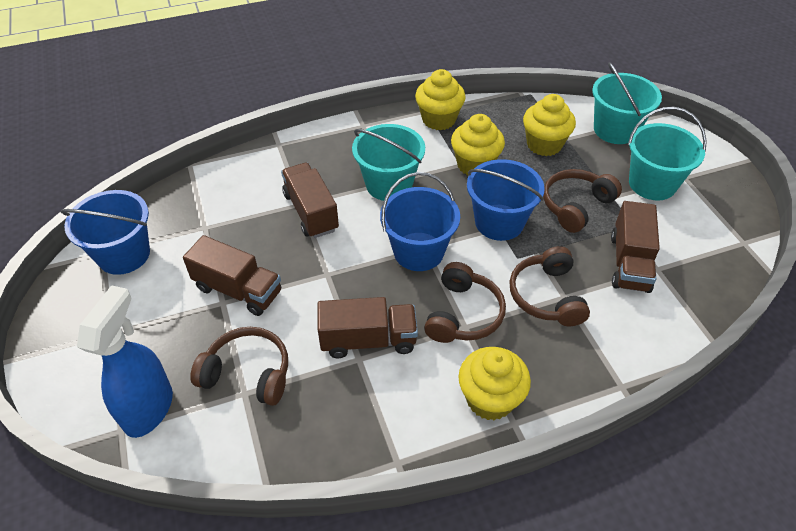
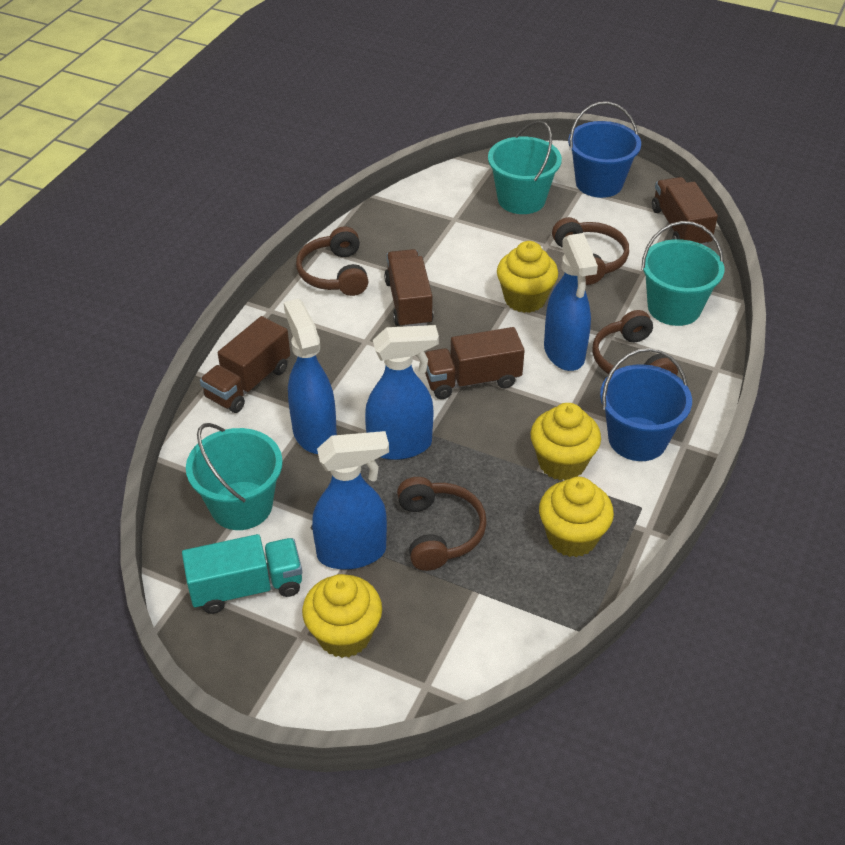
blue bucket: 3 -> 2
blue spray bottle: 1 -> 4
turquoise truck: 0 -> 1

